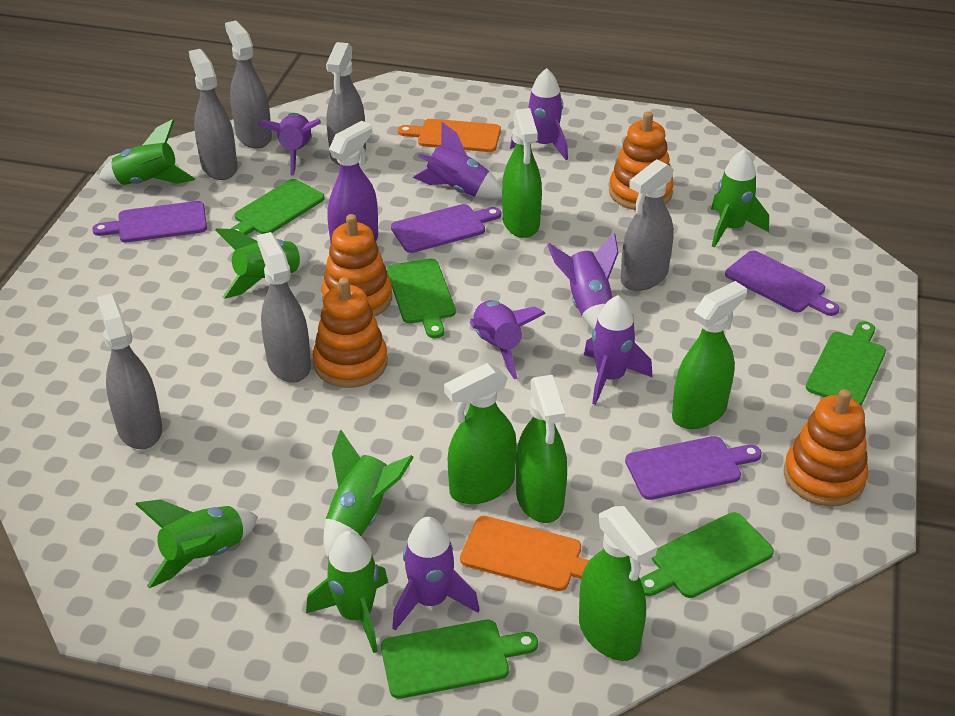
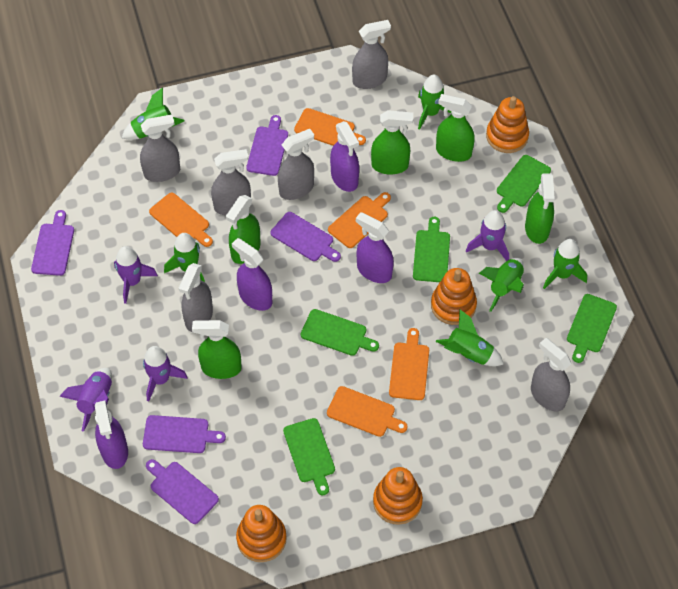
orange cutting board: 2 -> 5
purple cutting board: 4 -> 5
purple rocket: 7 -> 4
purple spray bottle: 1 -> 4

